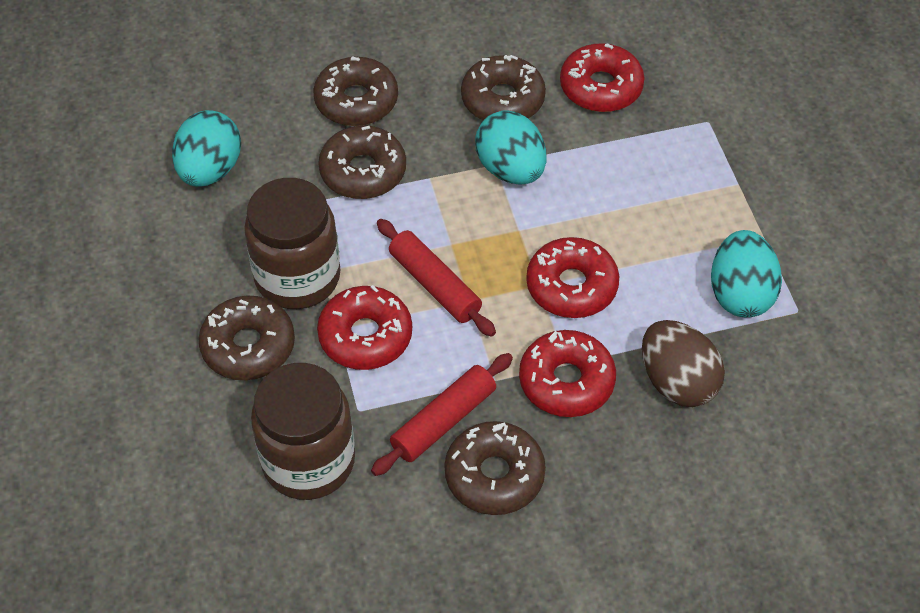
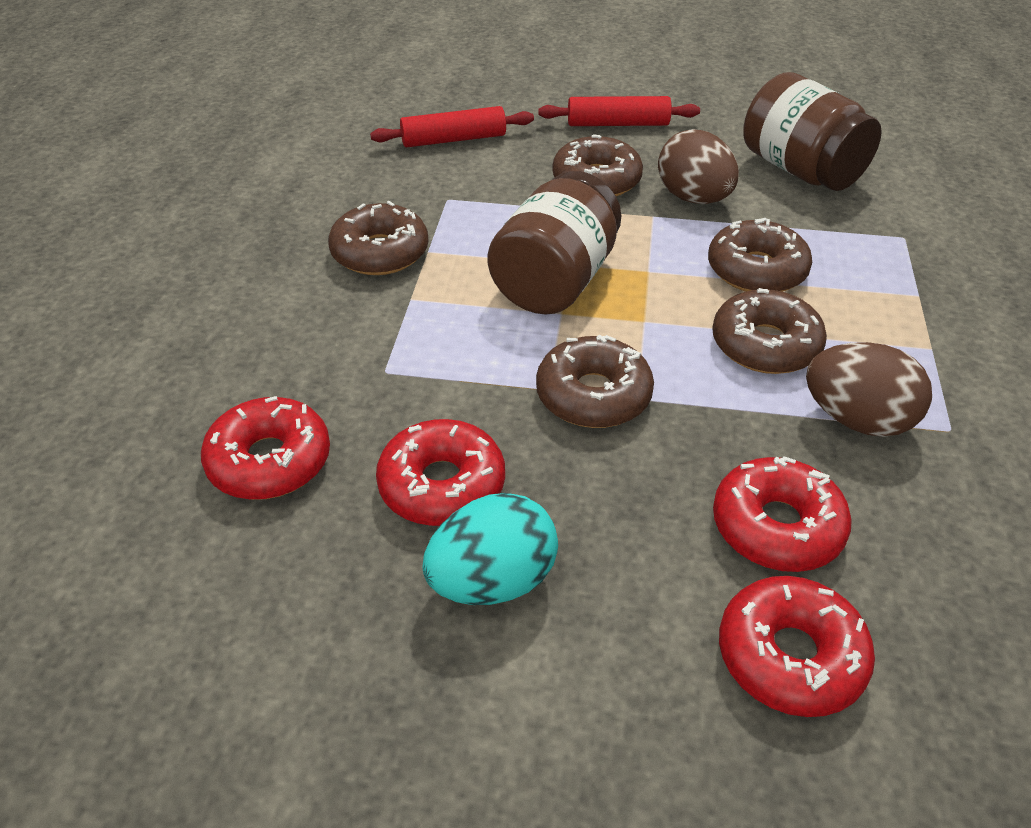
brown egg: 1 -> 2
turquoise egg: 3 -> 1

